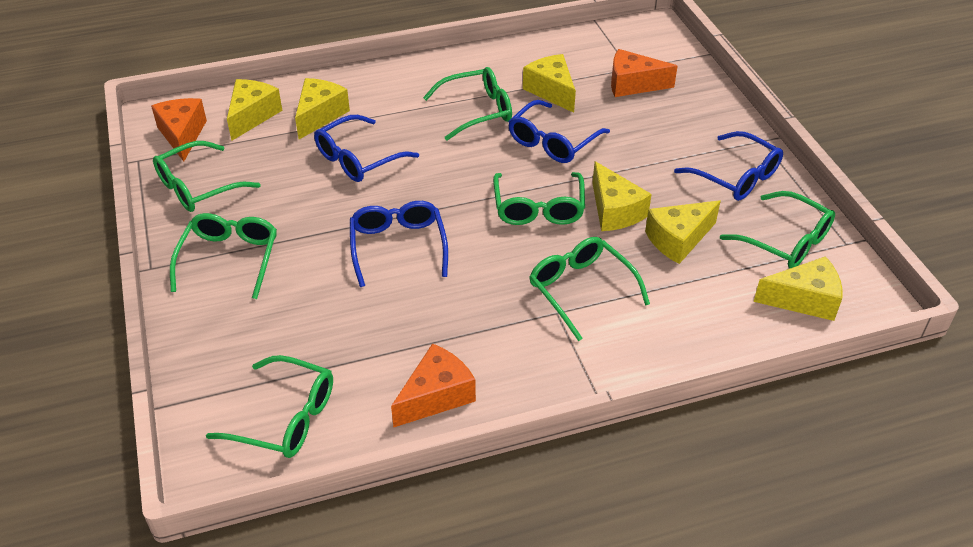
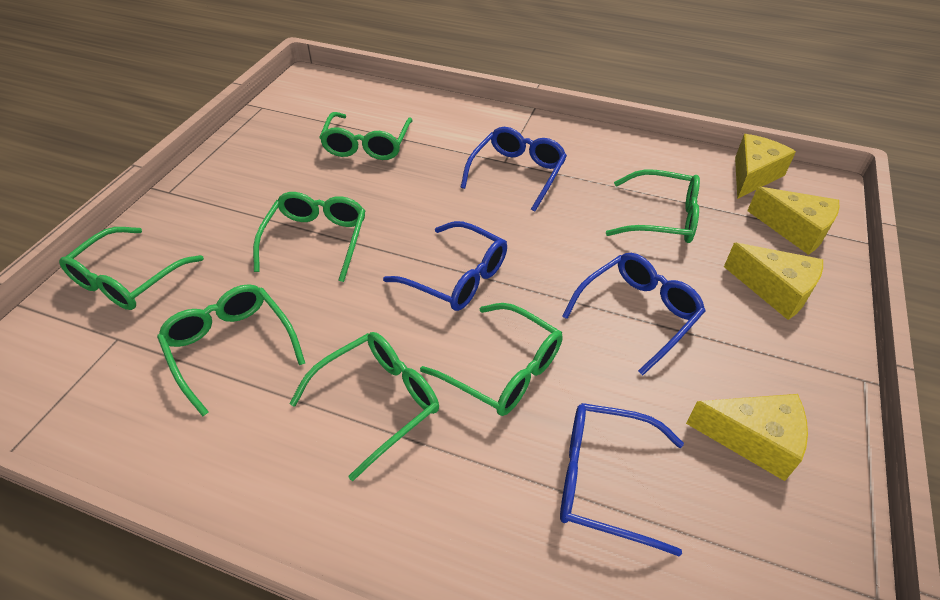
orange cheese: 3 -> 0
yellow cheese: 6 -> 4

